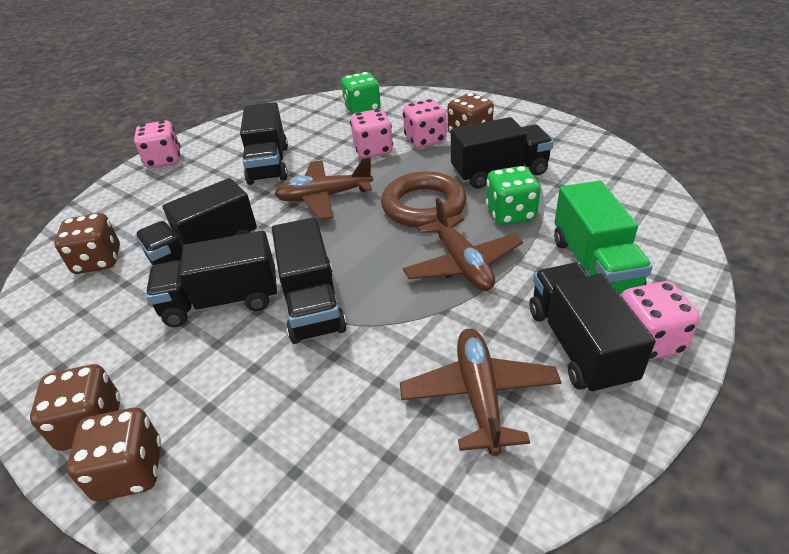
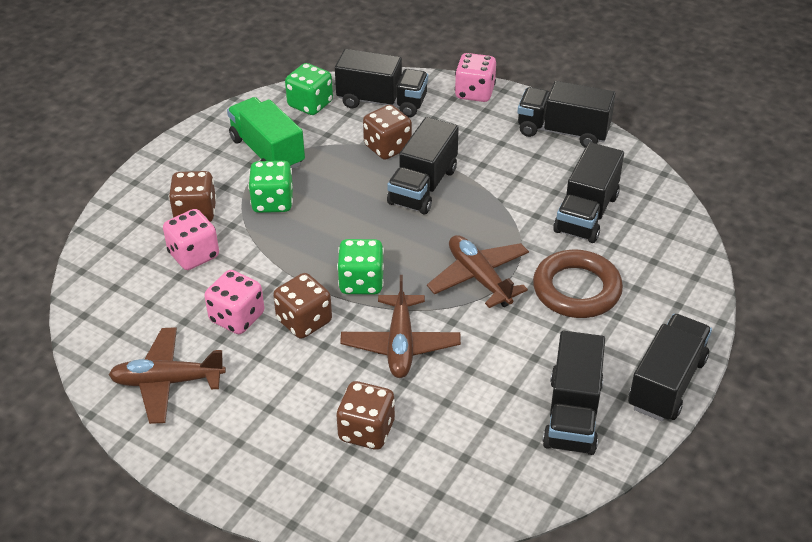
green dice: 2 -> 3
pink dice: 4 -> 3

